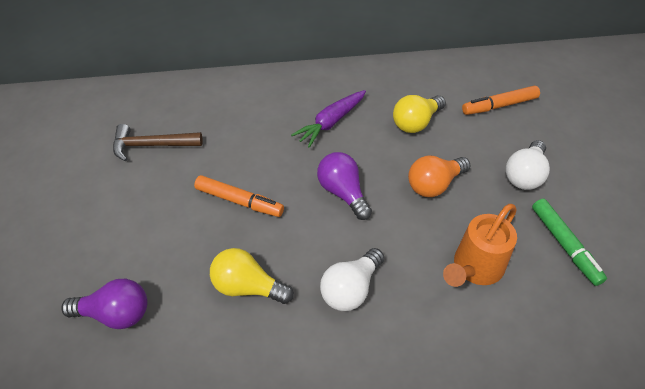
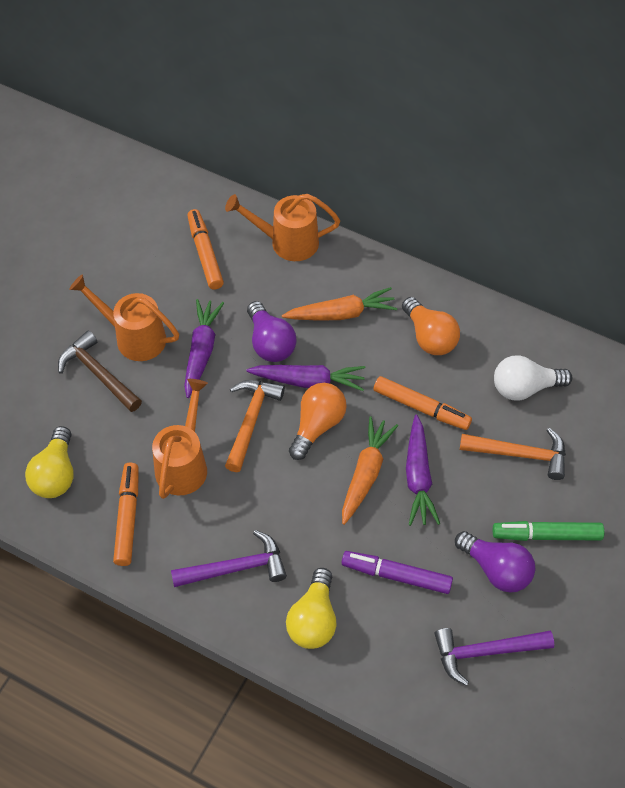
orange carrot: 0 -> 2
orange hammer: 0 -> 2
orange light bulb: 1 -> 2
orange marker: 2 -> 3
orange watering can: 1 -> 3
purple carrot: 1 -> 3
purple hammer: 0 -> 2
purple marker: 0 -> 1
white light bulb: 2 -> 1

